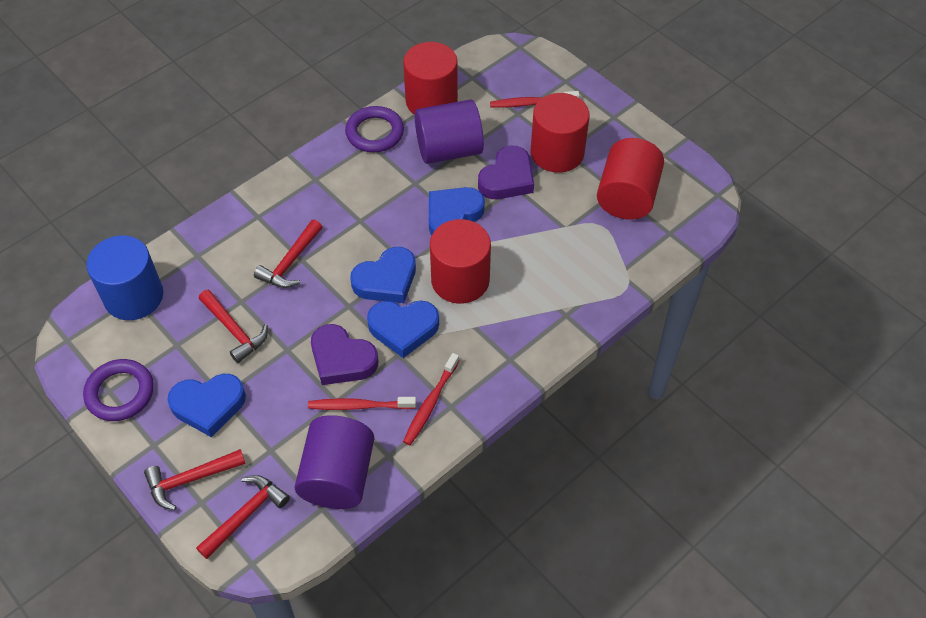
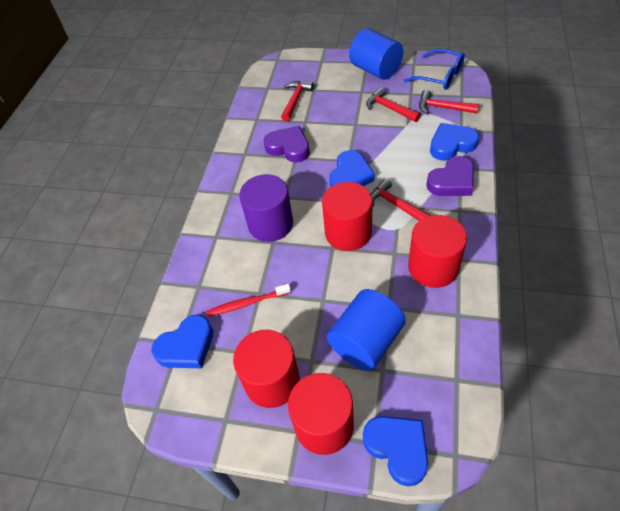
blue cylinder: 1 -> 2
blue glasses: 0 -> 1
purple cylinder: 2 -> 1
purple ring: 2 -> 0
red toothbrush: 3 -> 1

